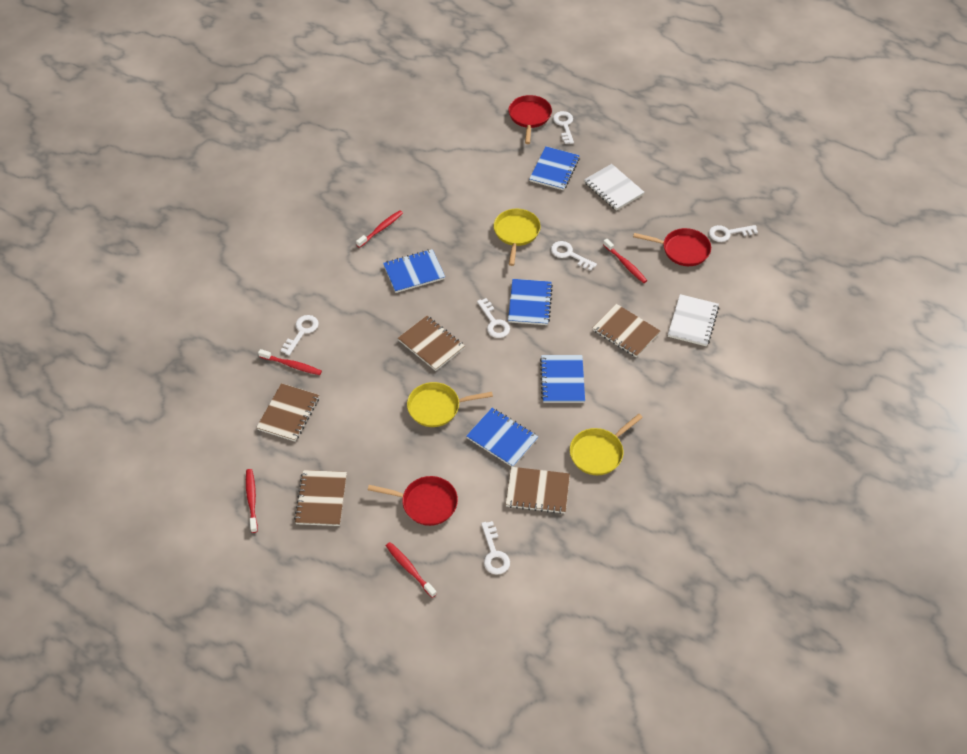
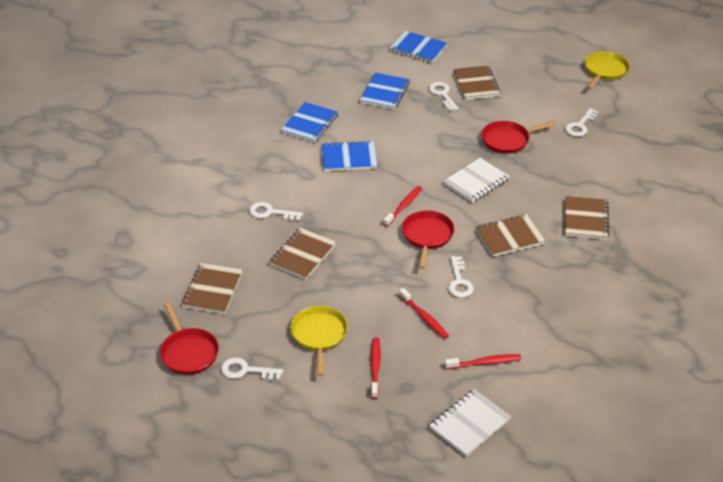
blue notebook: 5 -> 4
red toothbrush: 5 -> 4
white key: 6 -> 5
yellow pan: 3 -> 2

